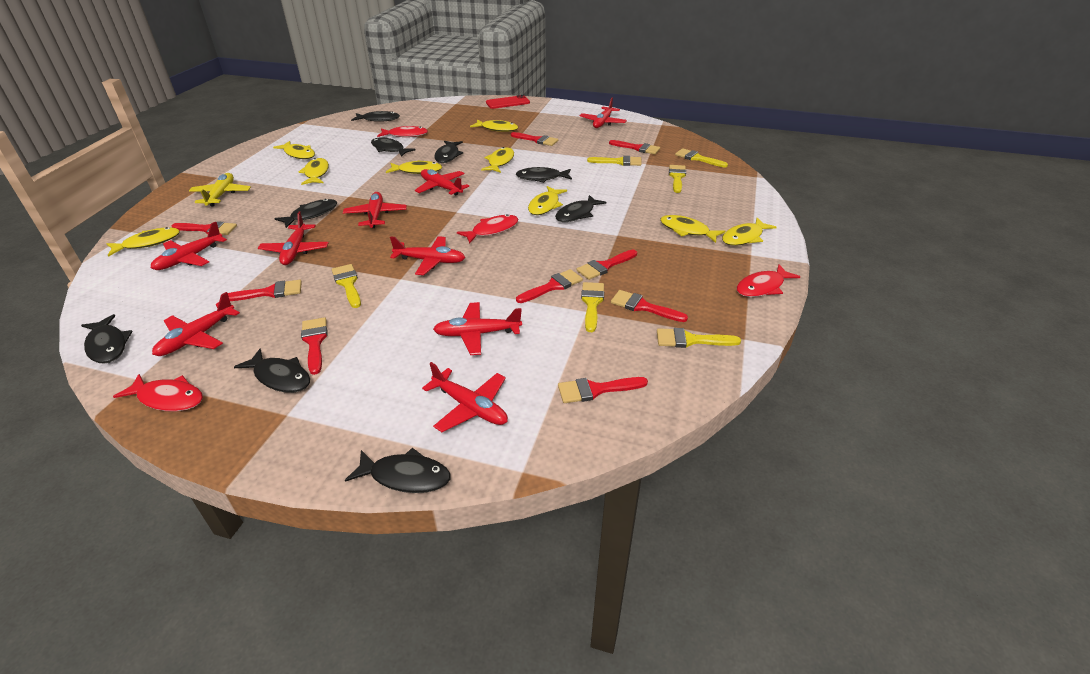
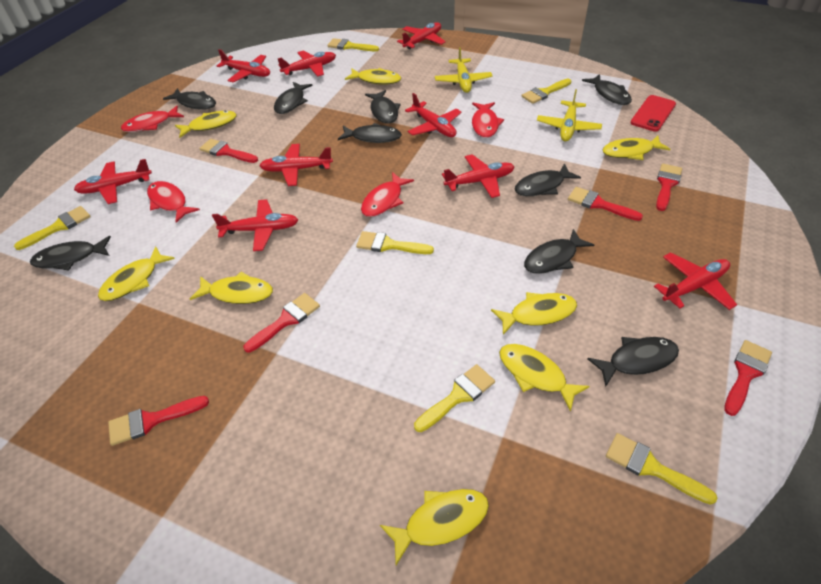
red brush: 9 -> 6
yellow fish: 9 -> 8
yellow plane: 1 -> 2

